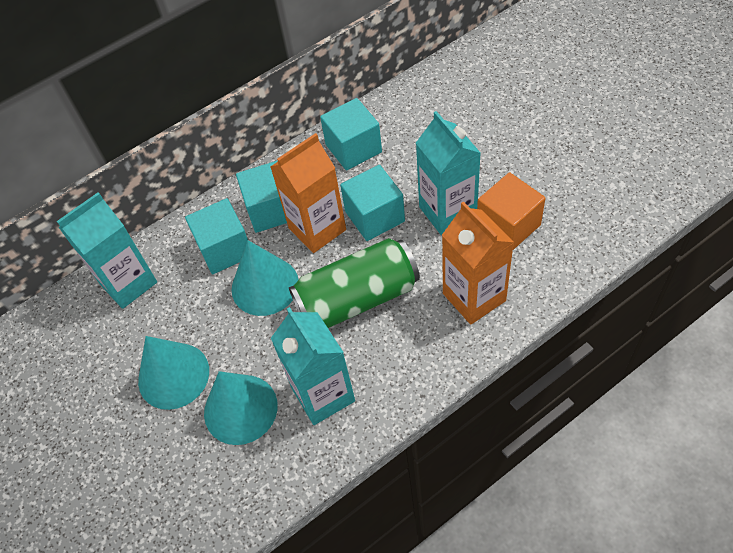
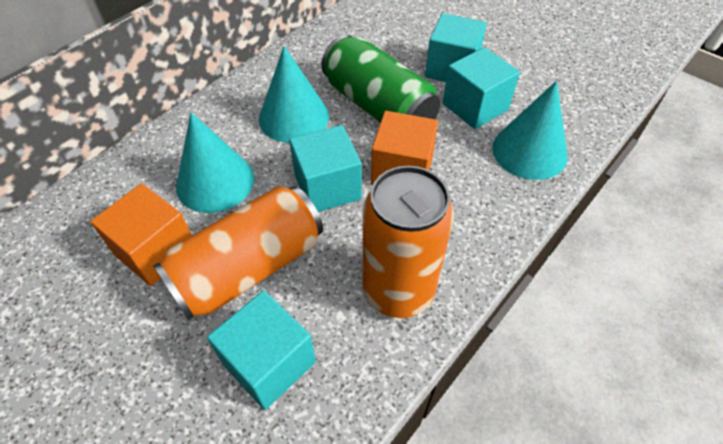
orange can: 0 -> 2
orange carton: 2 -> 0
orange cube: 1 -> 2
turquoise carton: 3 -> 0

